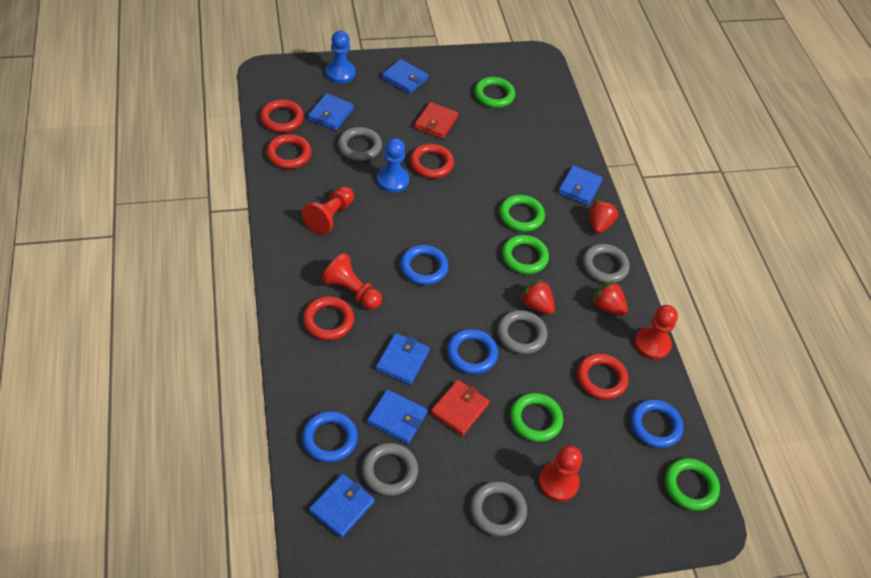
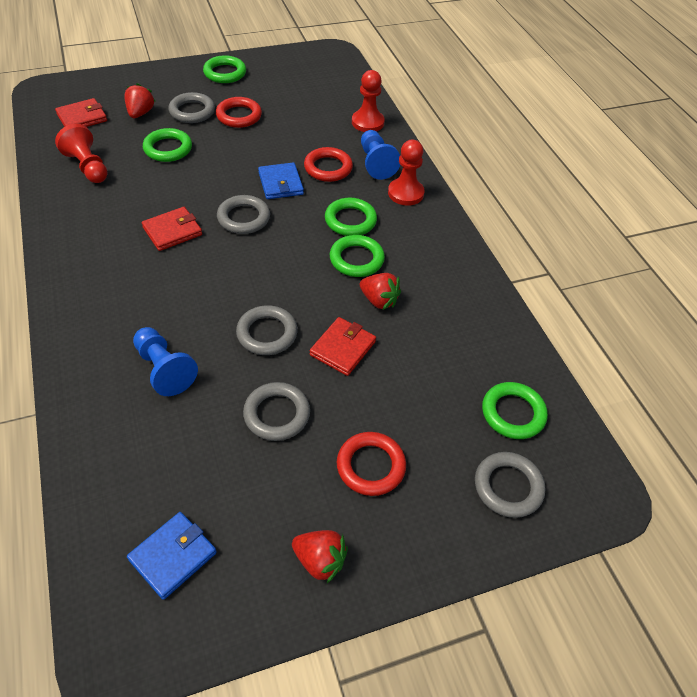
blue ring: 4 -> 0
blue wallet: 6 -> 2
red pawn: 4 -> 3
red ring: 5 -> 3
red wallet: 2 -> 3

